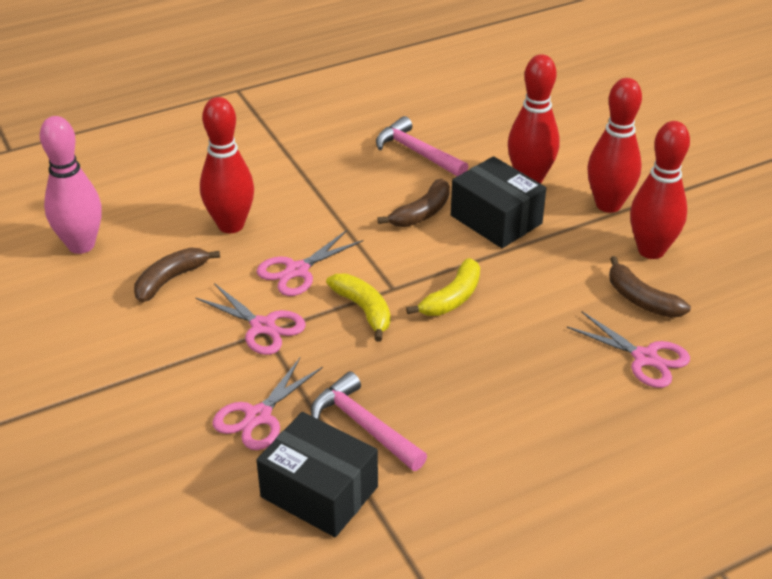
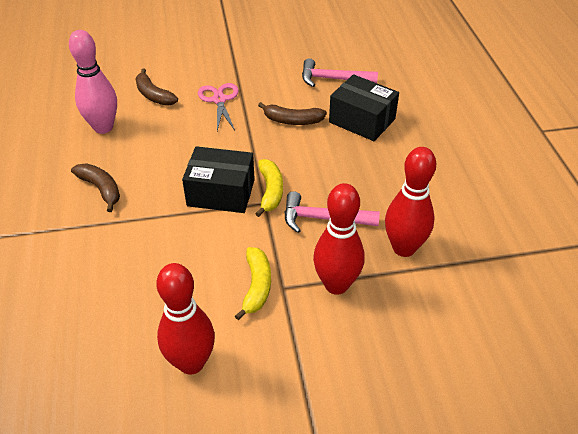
pink scissors: 4 -> 1
red bowling pin: 4 -> 3

